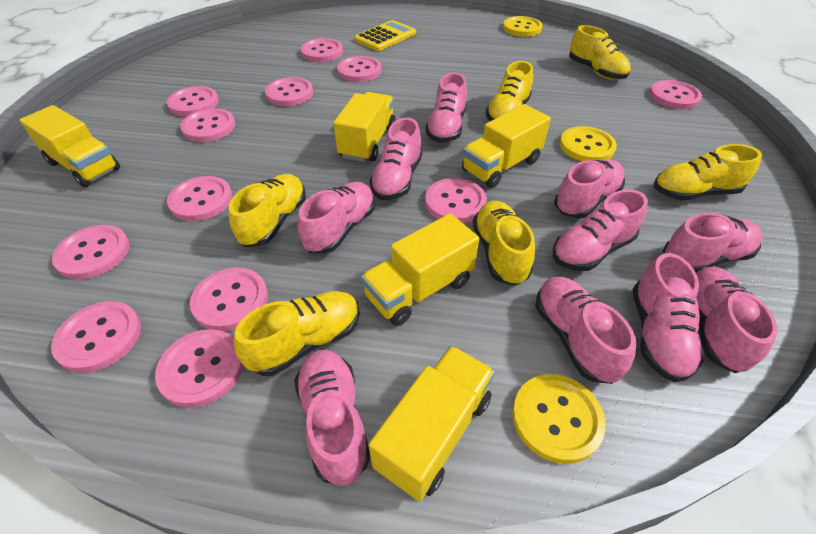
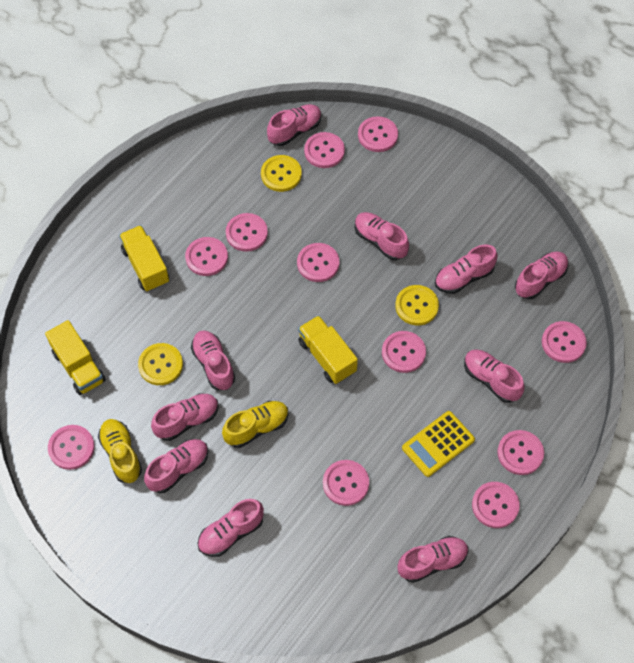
pink button: 12 -> 11
yellow shoe: 6 -> 2
yellow truck: 5 -> 3

